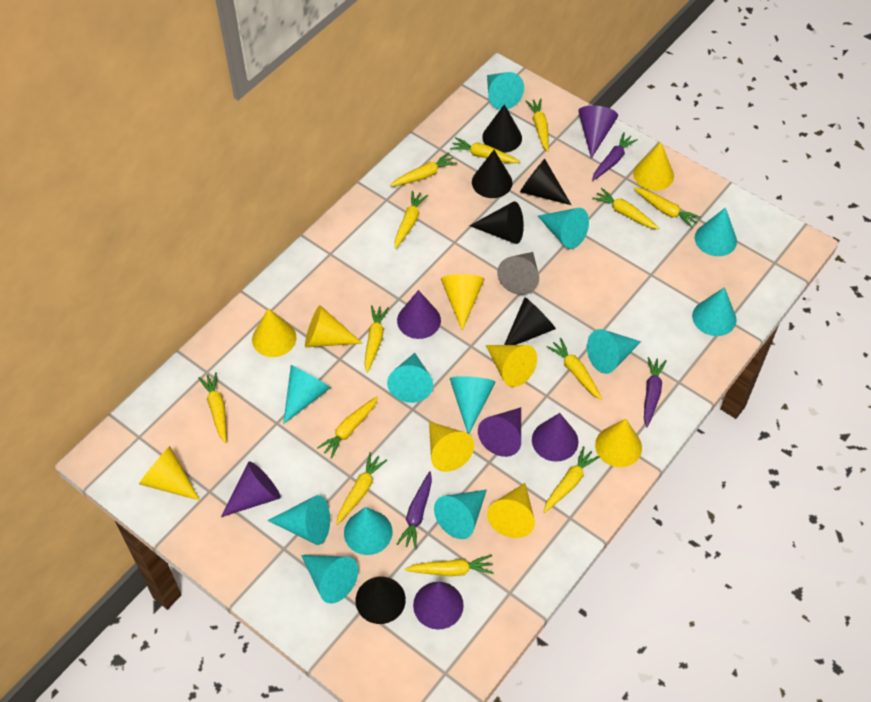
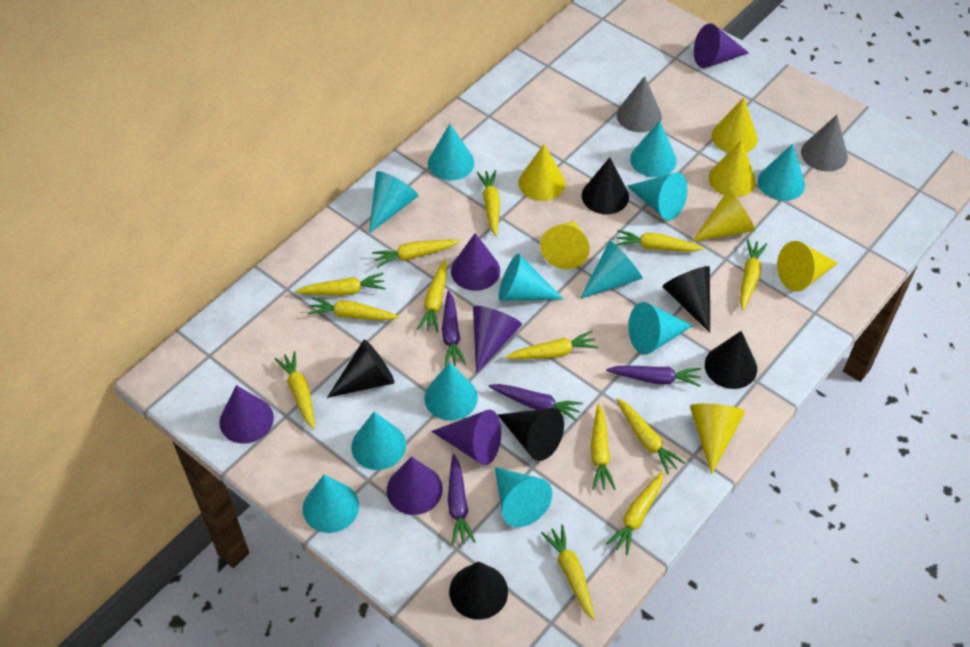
grey cone: 1 -> 2
purple carrot: 3 -> 4
yellow cone: 9 -> 7

